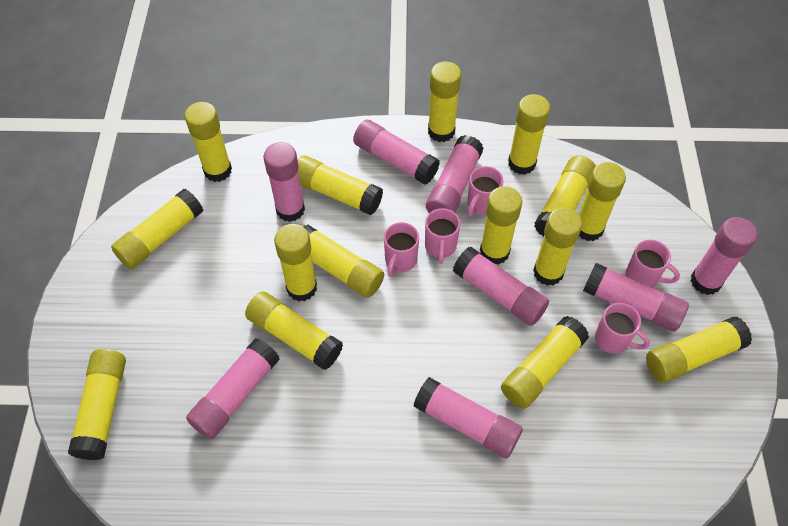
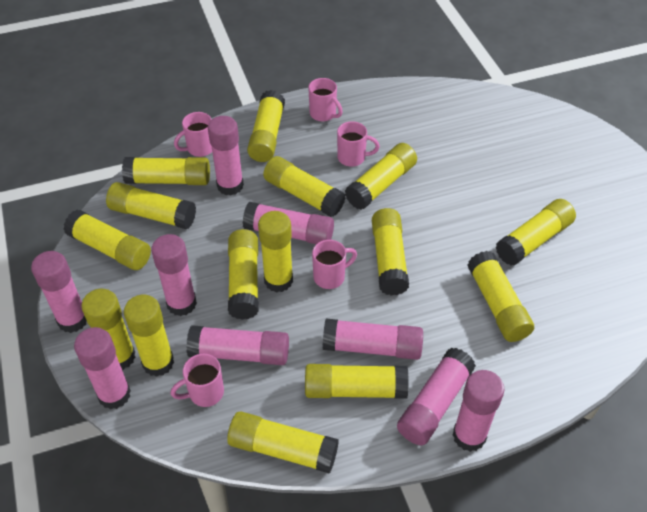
pink glue stick: 8 -> 9

